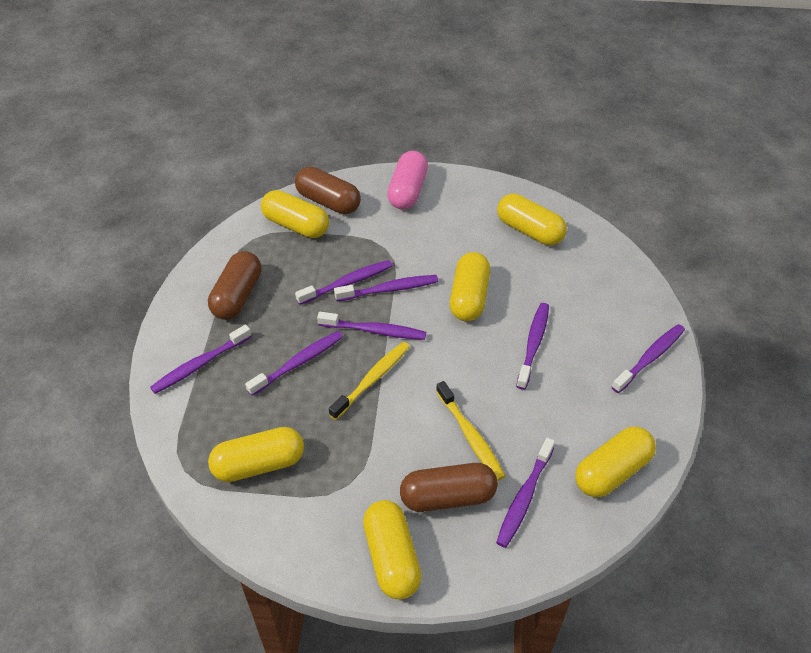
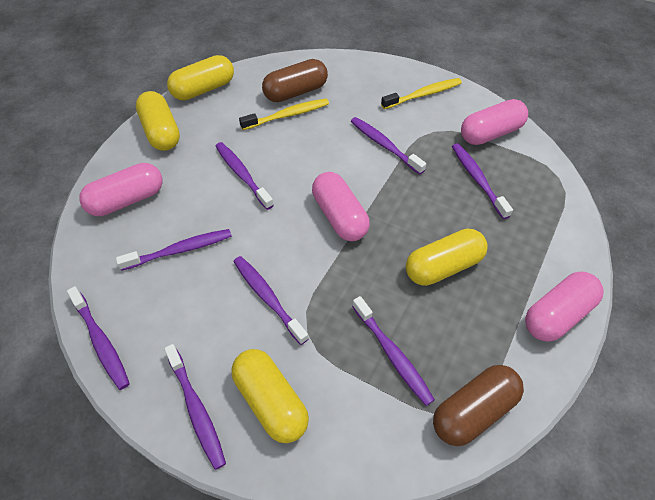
brown capsule: 3 -> 2
pink capsule: 1 -> 4
yellow capsule: 6 -> 4

